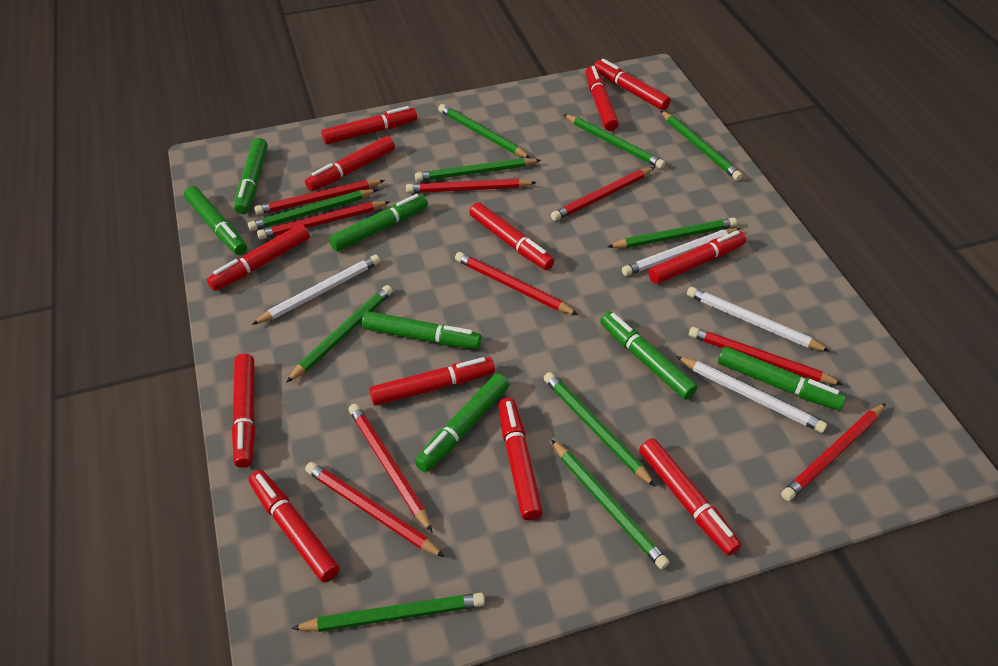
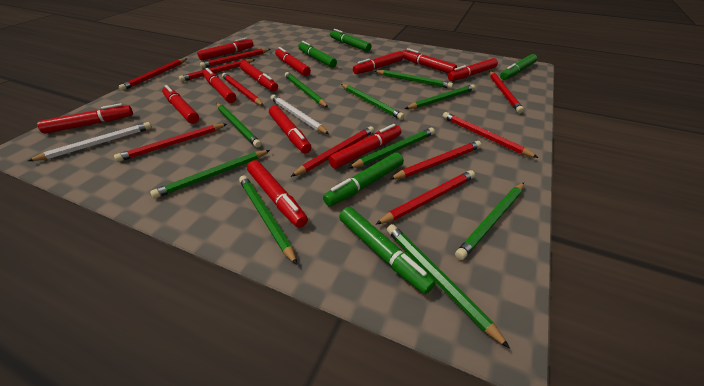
green marker: 7 -> 5
red pencil: 9 -> 10
white pencil: 4 -> 2

